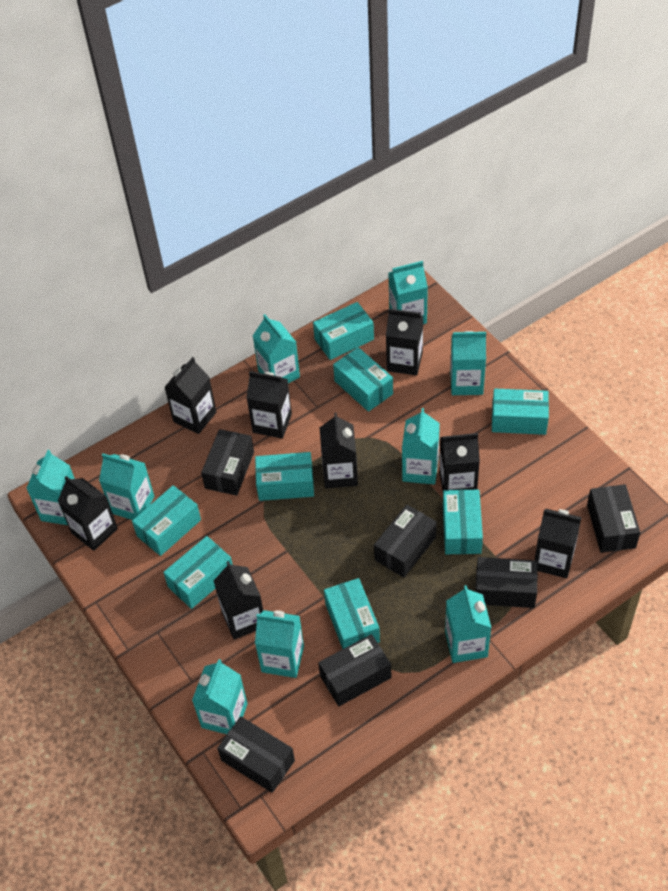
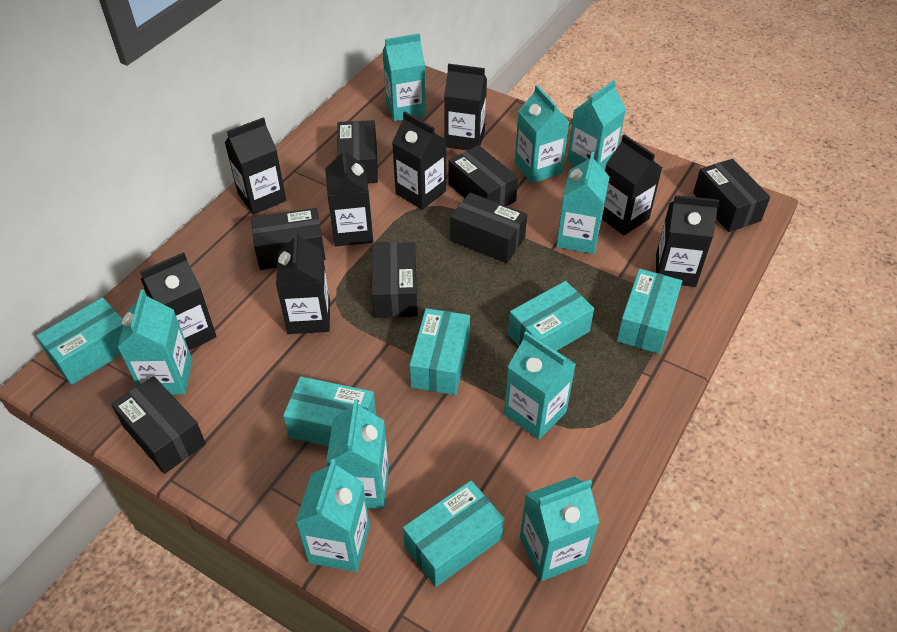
black box: 6 -> 7
turquoise box: 8 -> 6

